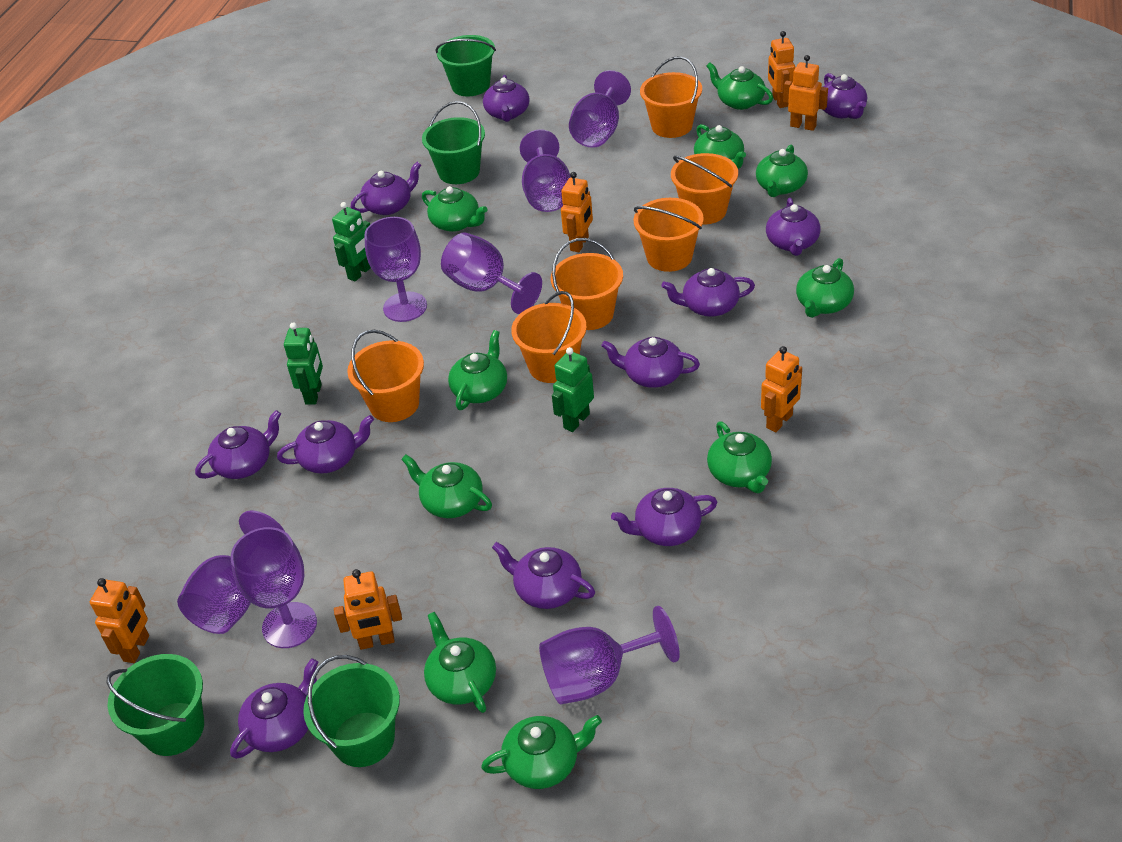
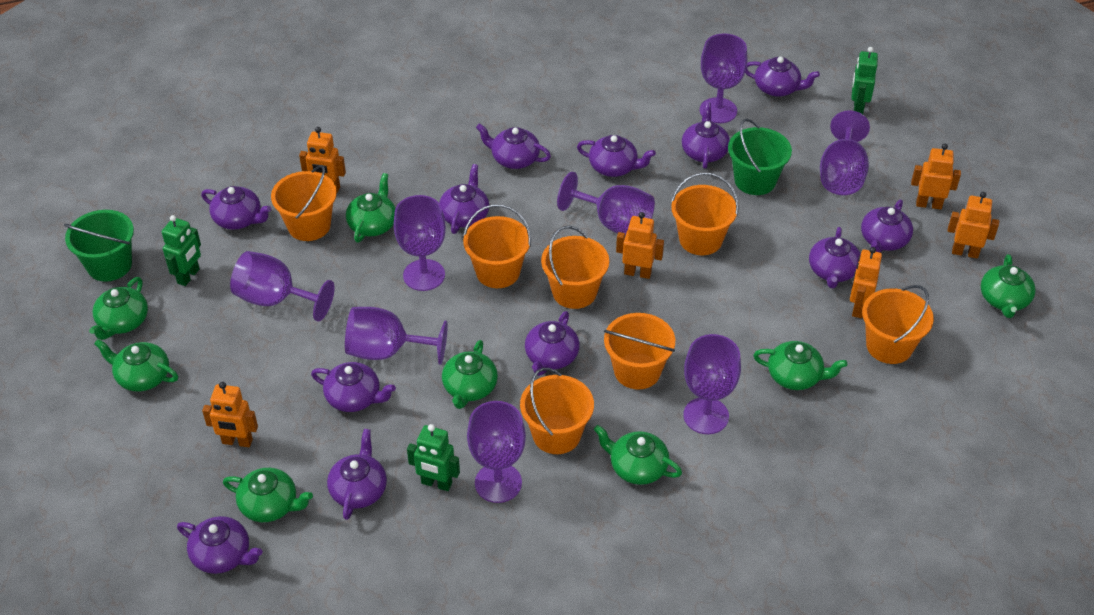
green bucket: 4 -> 2
green teapot: 10 -> 8
orange bucket: 6 -> 7
purple goblet: 7 -> 8
purple teapot: 11 -> 12

